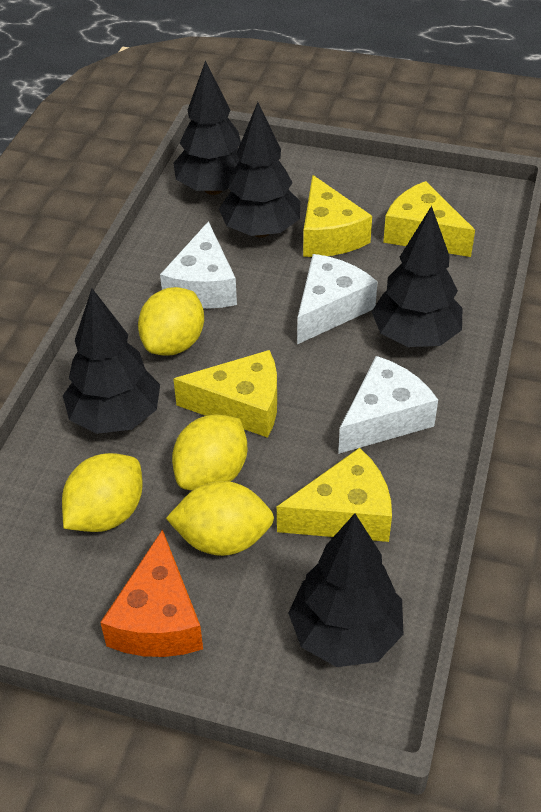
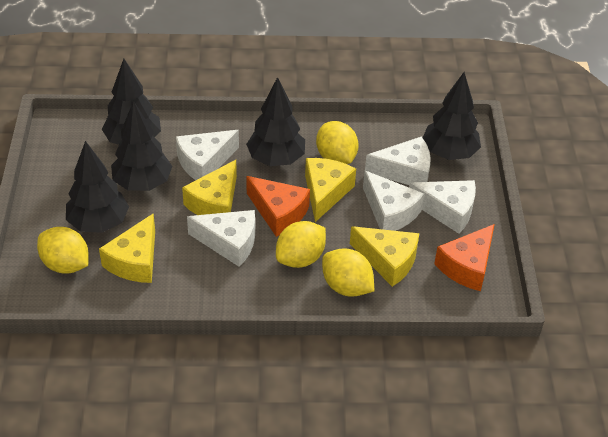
orange cheese: 1 -> 2
white cheese: 3 -> 5

